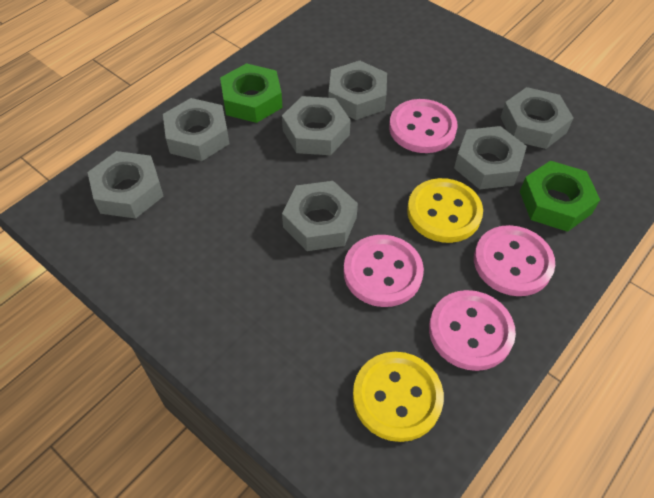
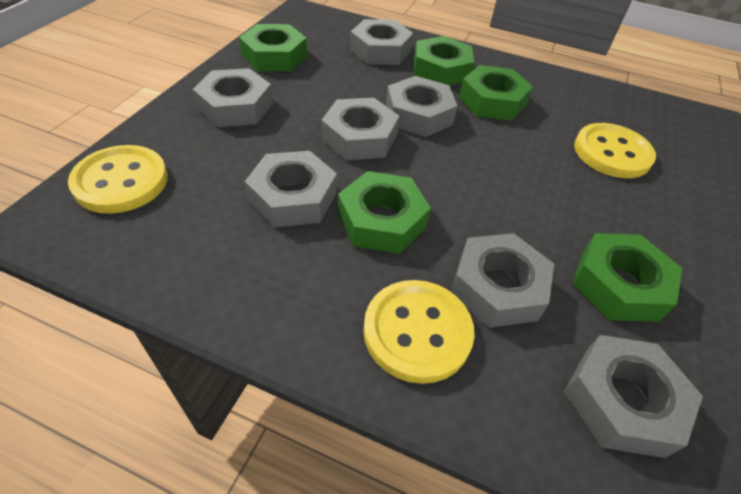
green nut: 2 -> 5
pink button: 4 -> 0
yellow button: 2 -> 3

